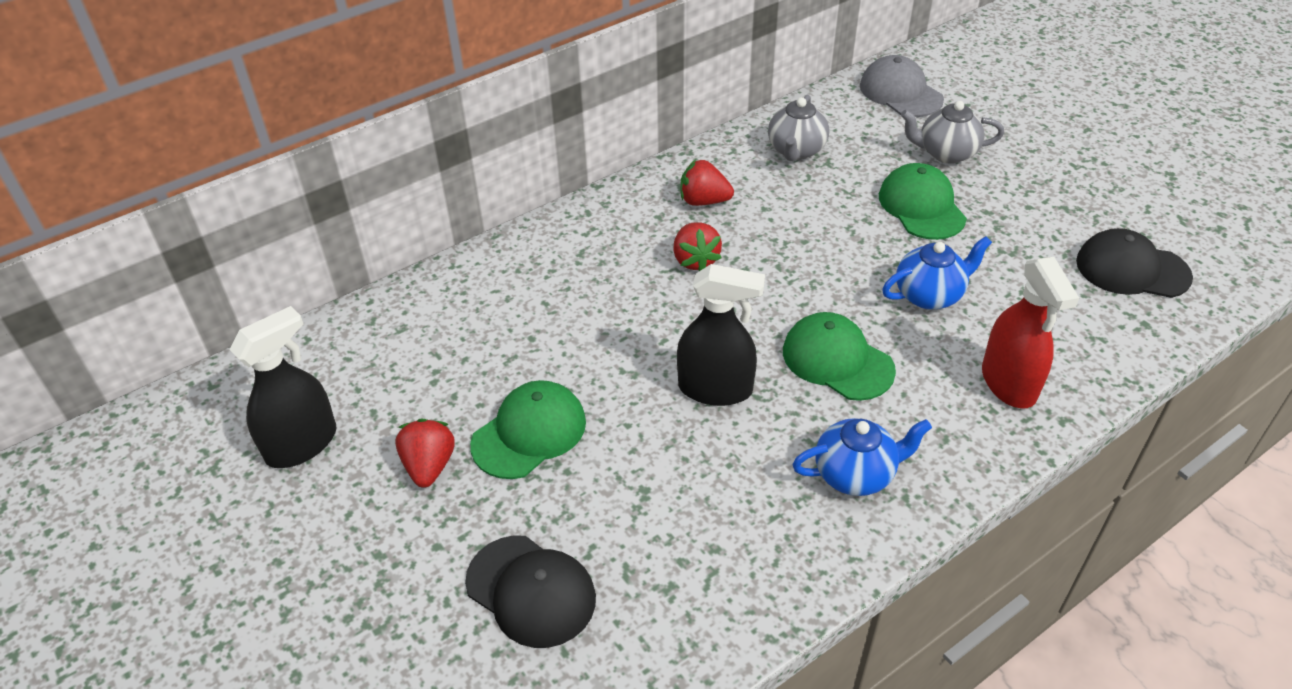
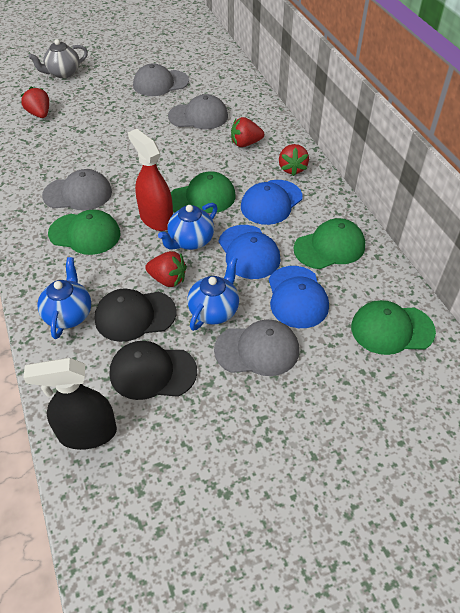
black spray bottle: 2 -> 1
blue cap: 0 -> 3
blue teapot: 2 -> 3
green cap: 3 -> 4
grey cap: 1 -> 4
grey teapot: 2 -> 1
red strawberry: 3 -> 4

